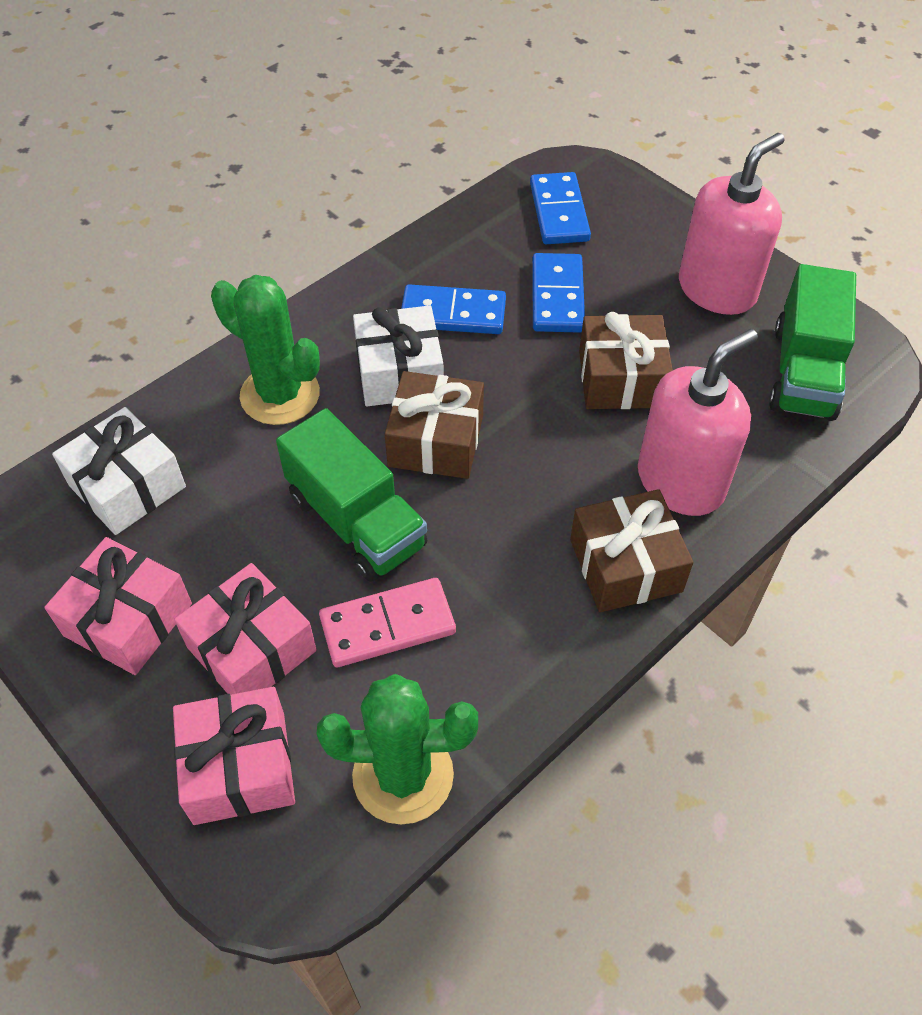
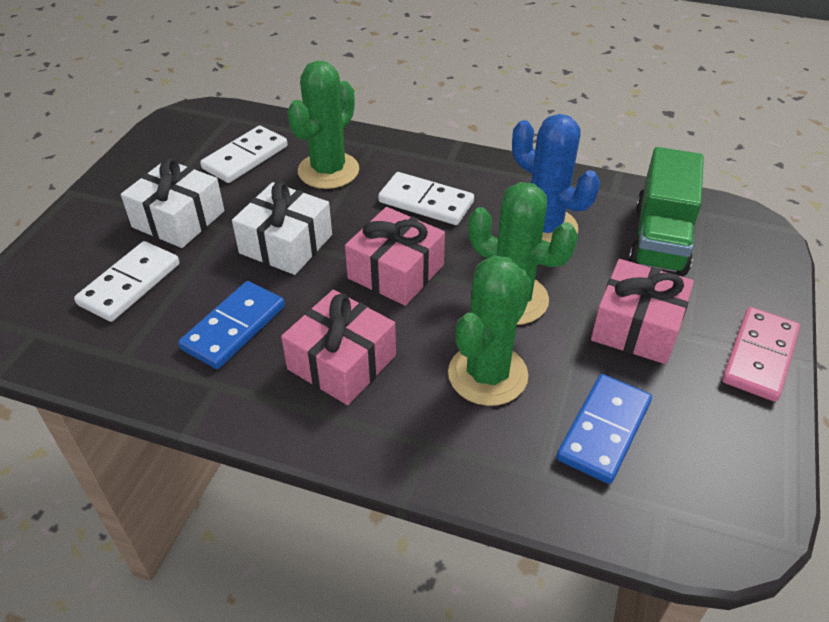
blue cactus: 0 -> 1
blue domino: 3 -> 2
brown gift: 3 -> 0
green cactus: 2 -> 3
green truck: 2 -> 1
pink soap dispenser: 2 -> 0
white domino: 0 -> 3

